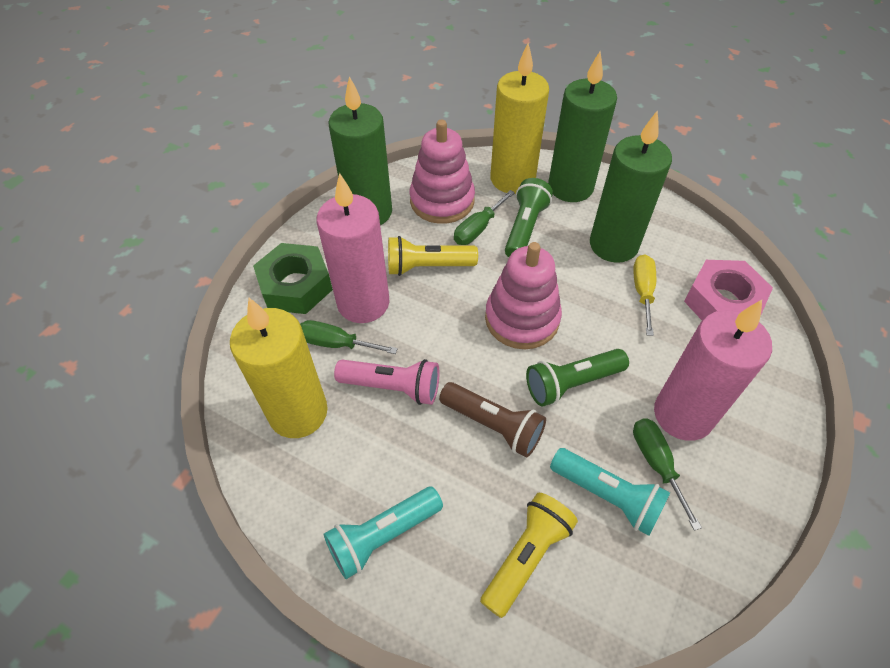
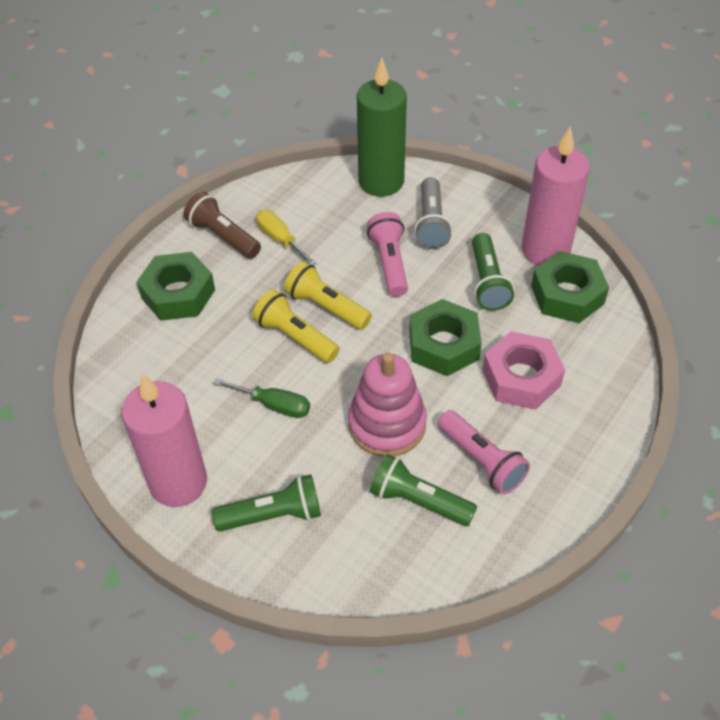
green candle: 3 -> 1
green flashlight: 2 -> 3
green nut: 1 -> 3
green screwdriver: 3 -> 1
grey flashlight: 0 -> 1
pink flashlight: 1 -> 2
pink stacking toy: 2 -> 1
turquoise flashlight: 2 -> 0
yellow candle: 2 -> 0

